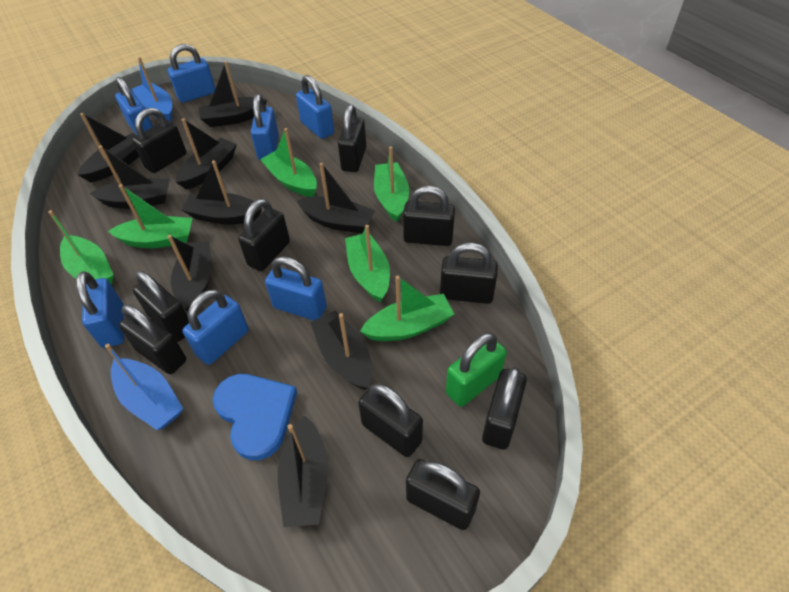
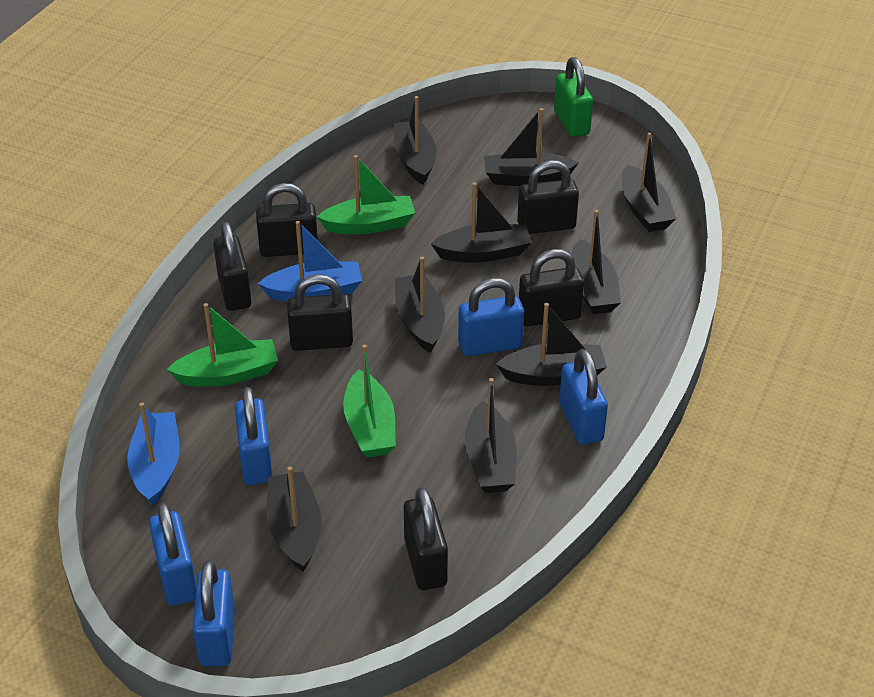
black padlock: 10 -> 6
blue heart: 1 -> 0
blue padlock: 7 -> 5
green boat: 6 -> 3

